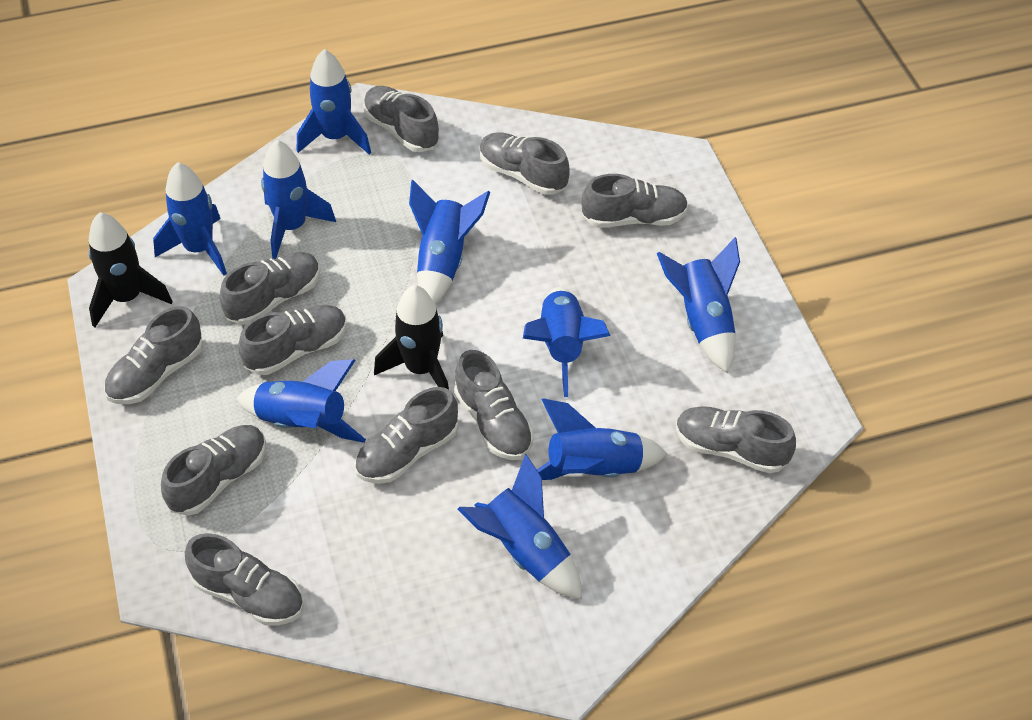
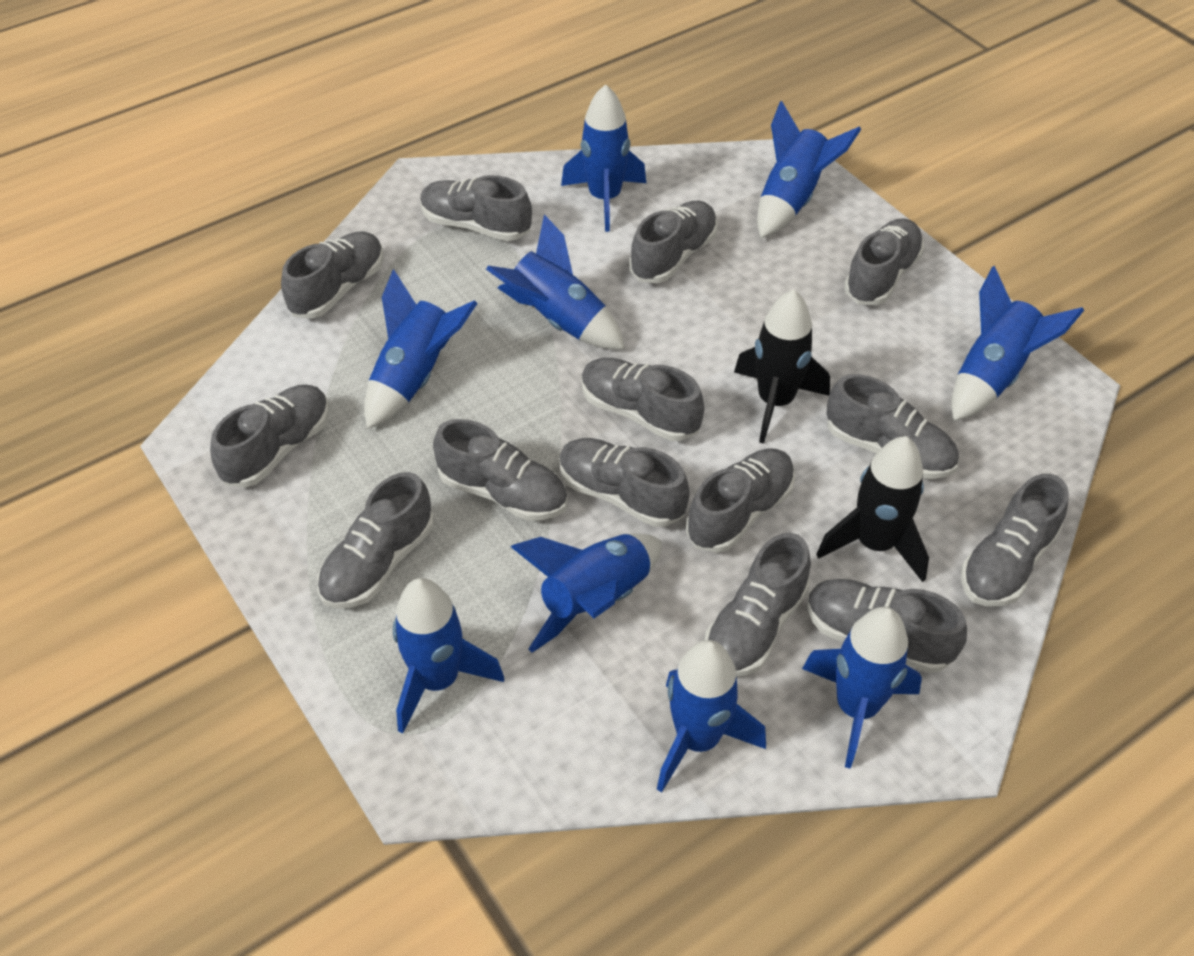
grey shoe: 11 -> 14

